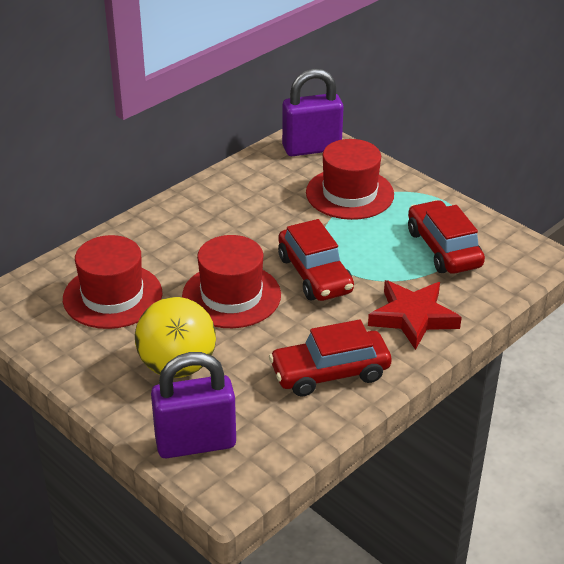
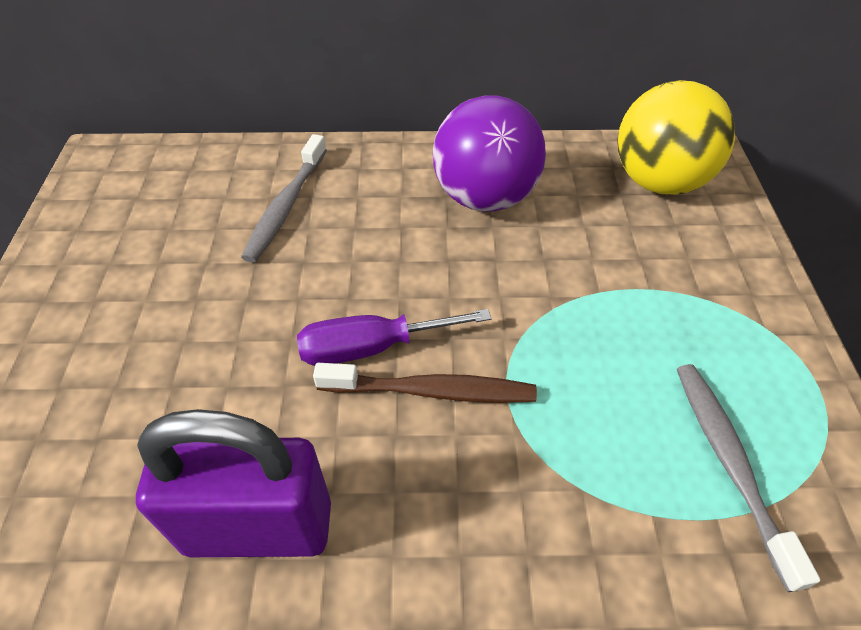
brown toothbrush: 0 -> 1
grey toothbrush: 0 -> 2
purple ball: 0 -> 1
purple padlock: 2 -> 1
purple screwdriver: 0 -> 1
red car: 3 -> 0
red hat: 3 -> 0
red star: 1 -> 0

